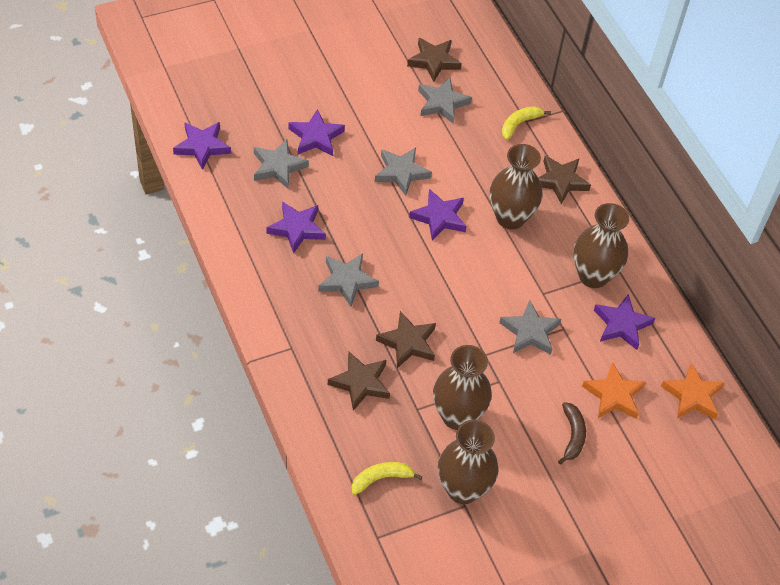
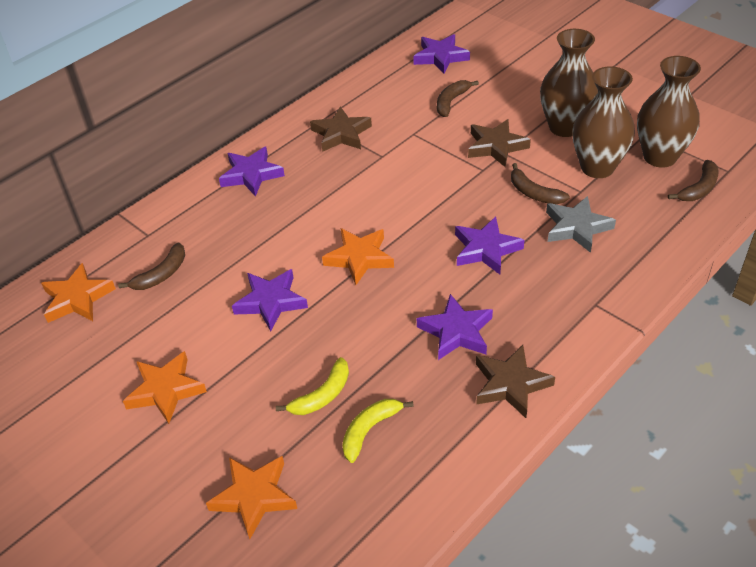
brown banana: 1 -> 4
brown star: 4 -> 3
brown vase: 4 -> 3
grey star: 5 -> 1
orange star: 2 -> 4

